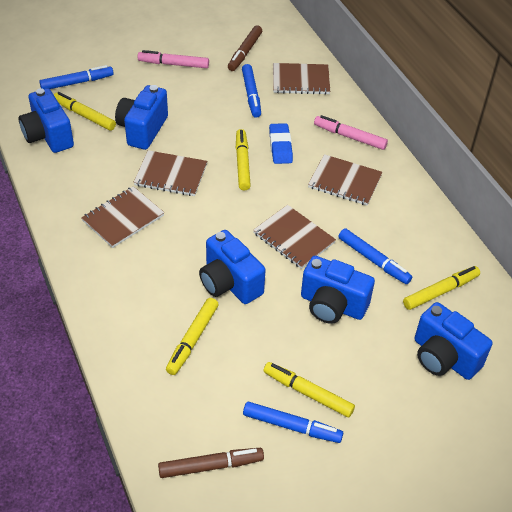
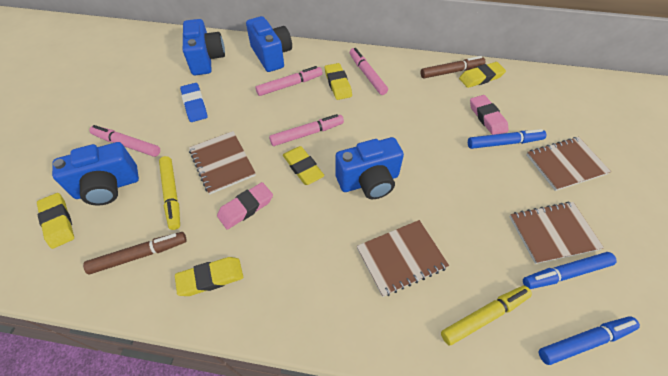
blue camera: 5 -> 4
blue marker: 4 -> 3
brown notebook: 5 -> 4
pink eraser: 0 -> 2
pink marker: 2 -> 4
yellow eraser: 0 -> 5
yellow marker: 5 -> 2

